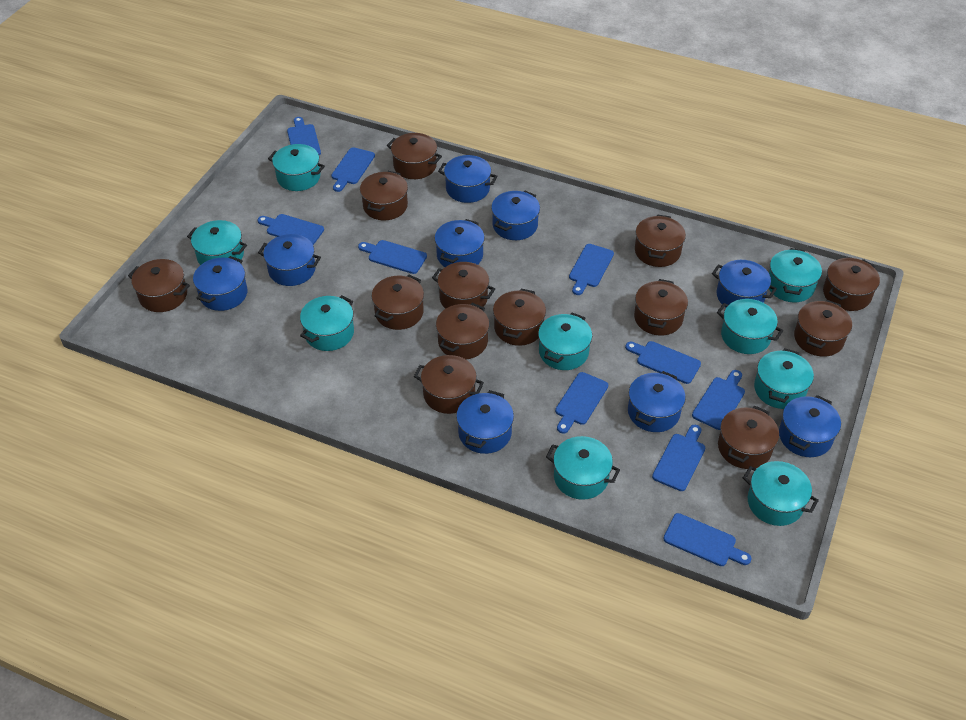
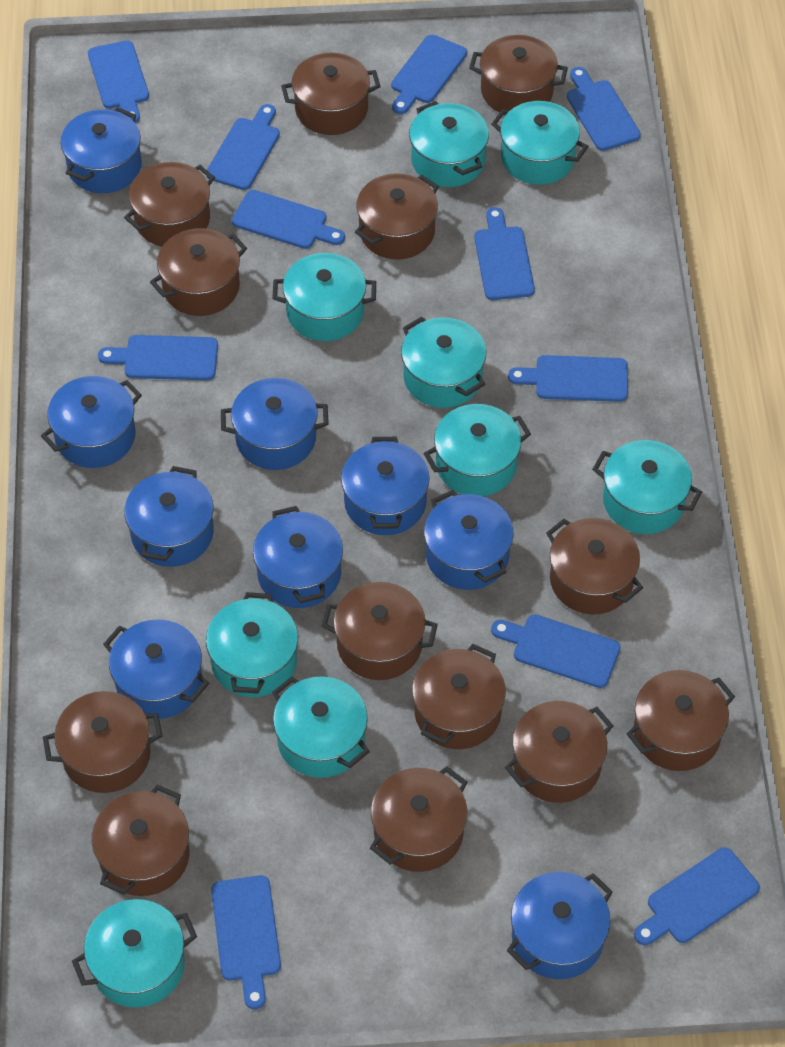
blue cutting board: 10 -> 11

